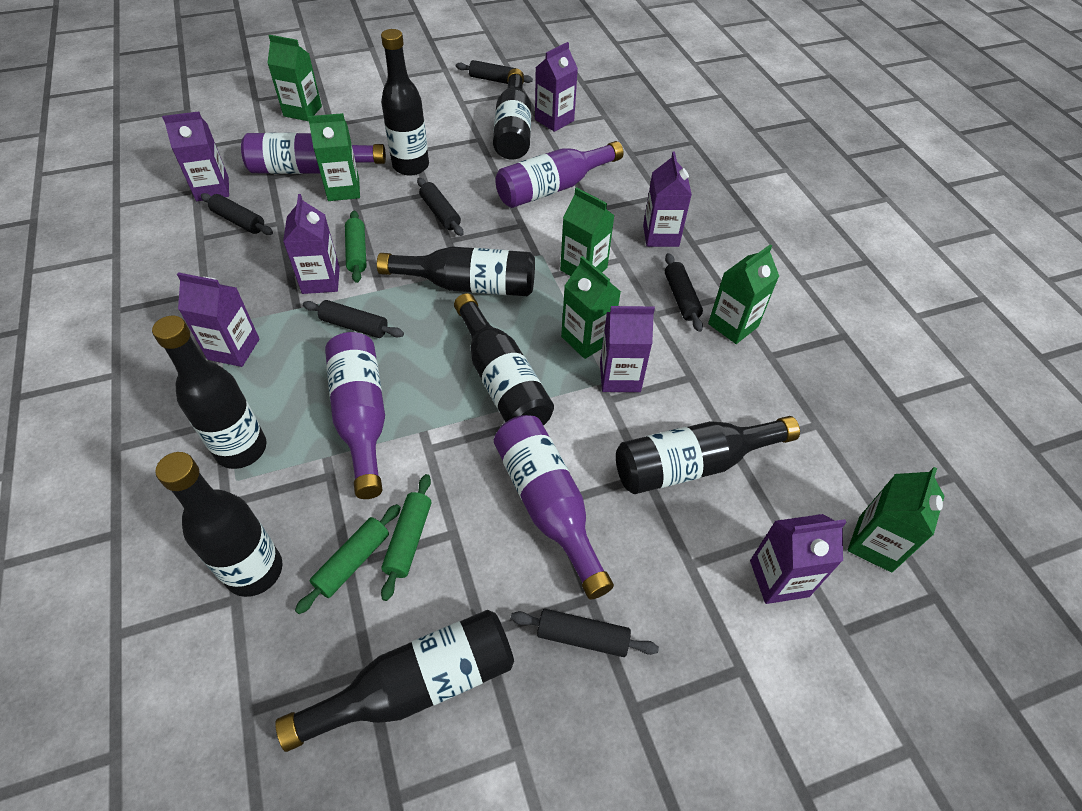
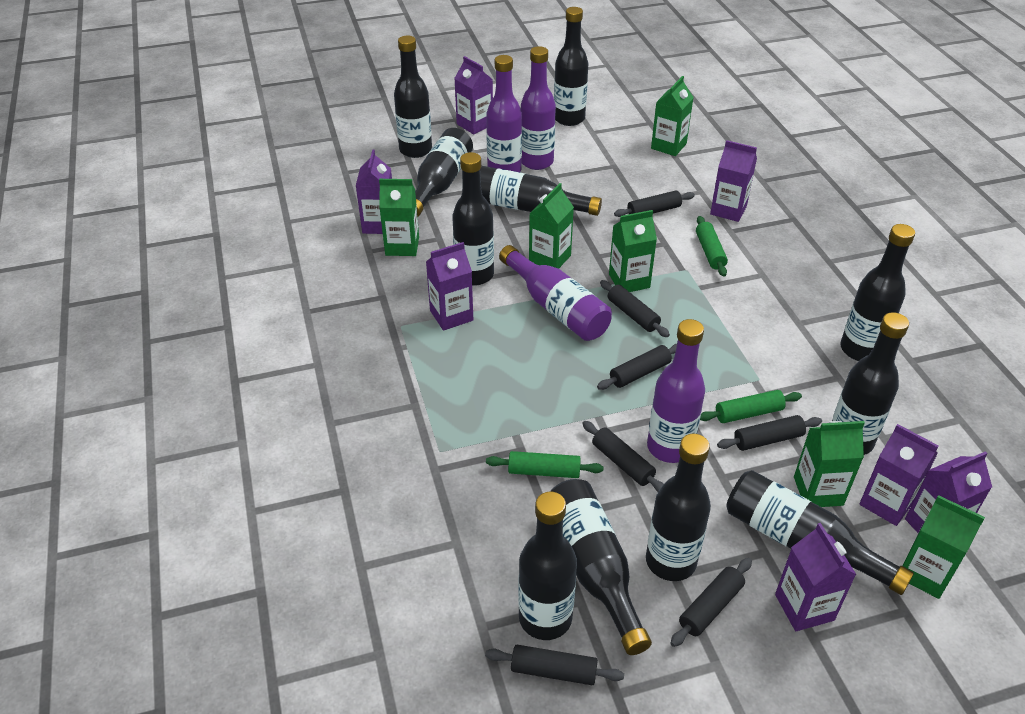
black bottle: 8 -> 11
black rolling pin: 6 -> 7

